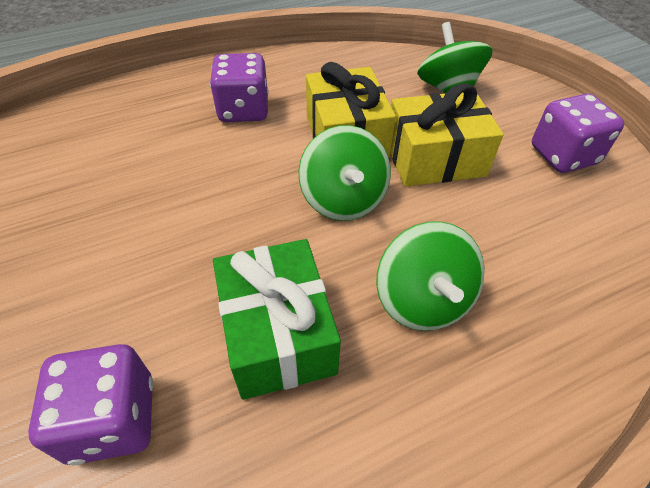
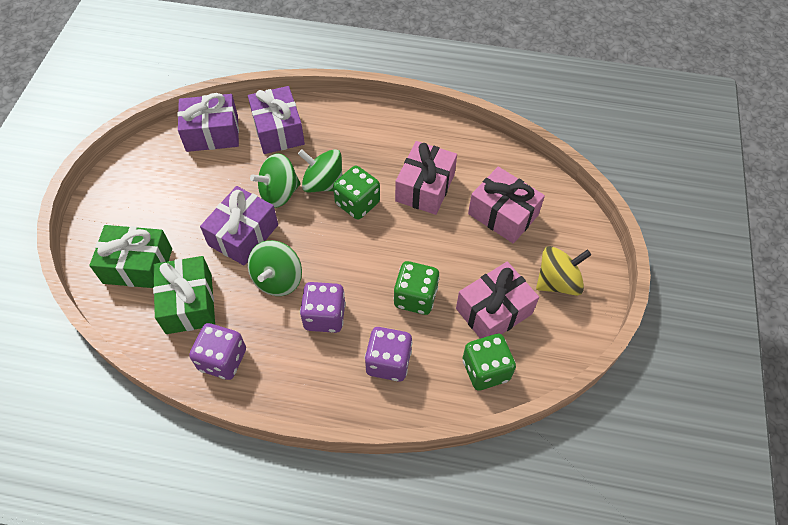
green dice: 0 -> 3
green gift: 1 -> 2
pink gift: 0 -> 3
purple gift: 0 -> 3
yellow gift: 2 -> 0
yellow spinning top: 0 -> 1

